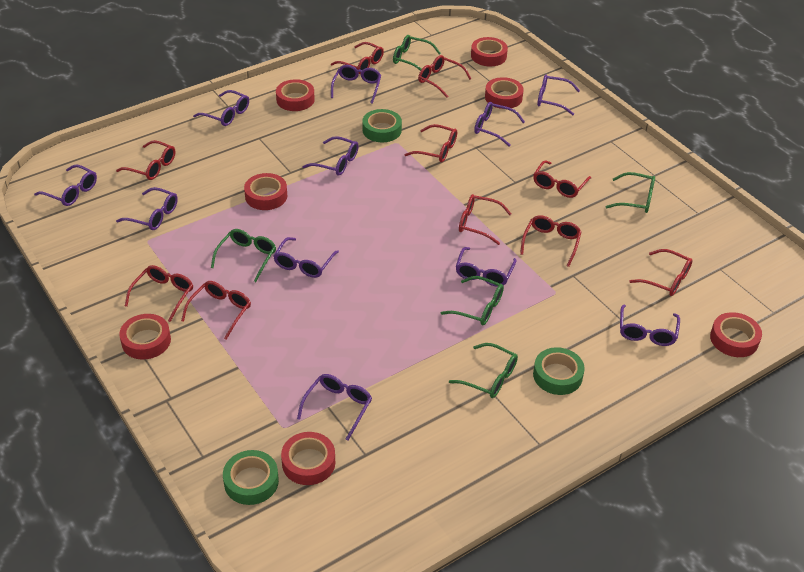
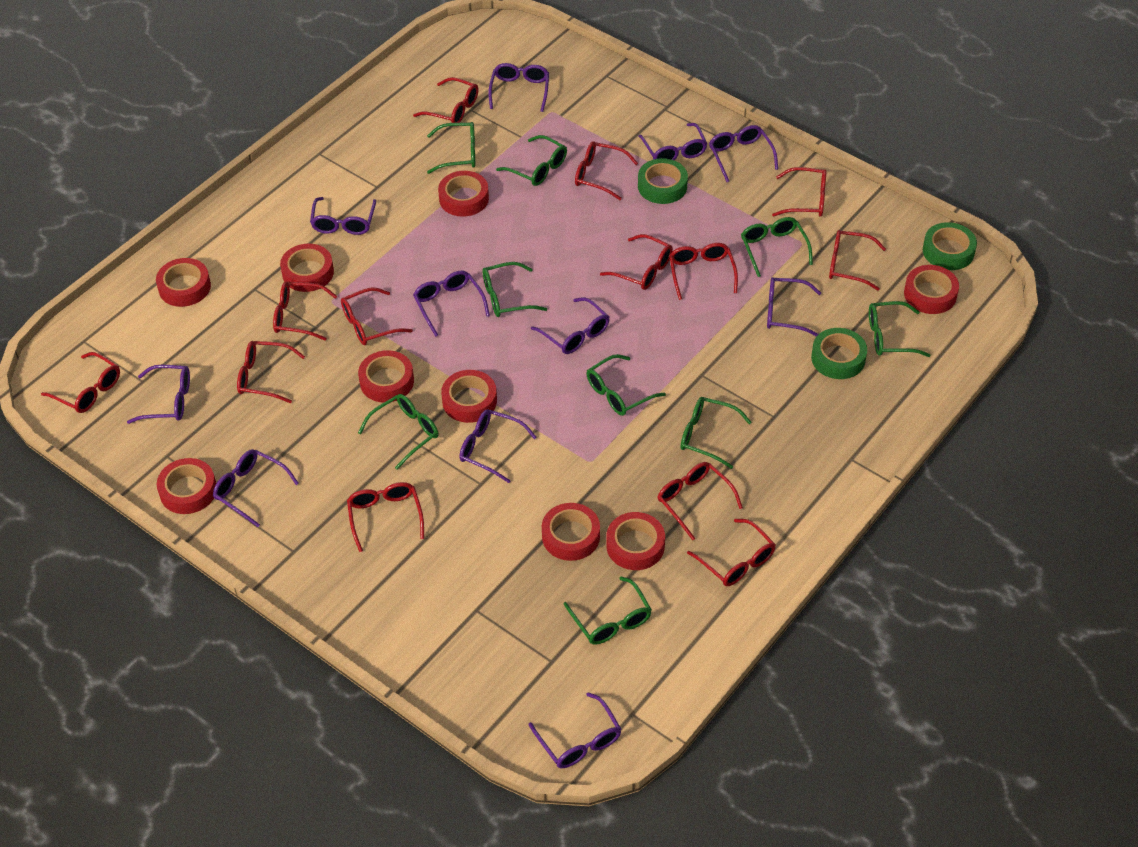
green glasses: 5 -> 9
red glasses: 10 -> 13
red tape: 7 -> 9

